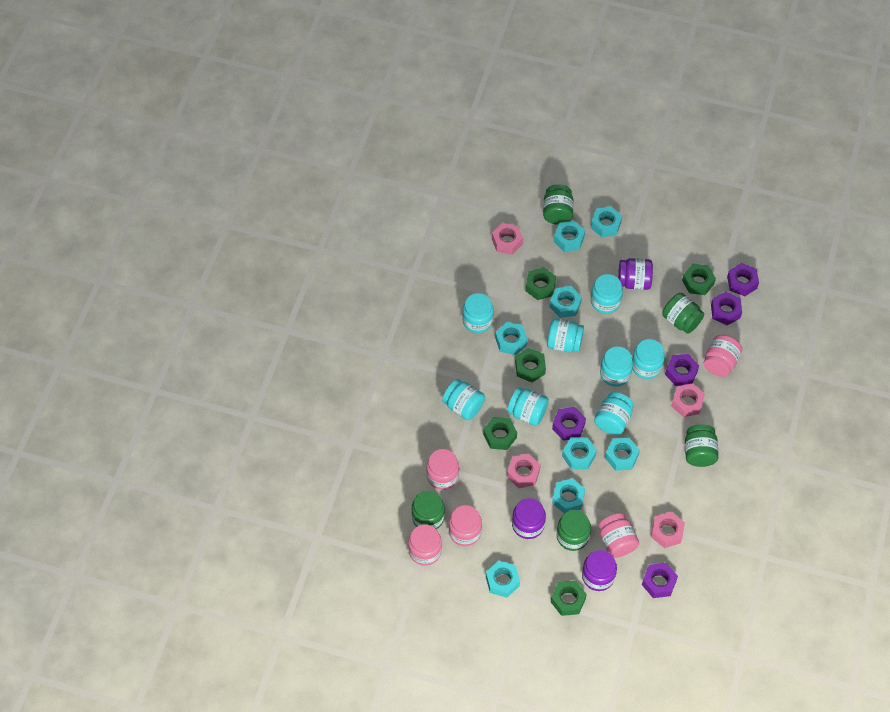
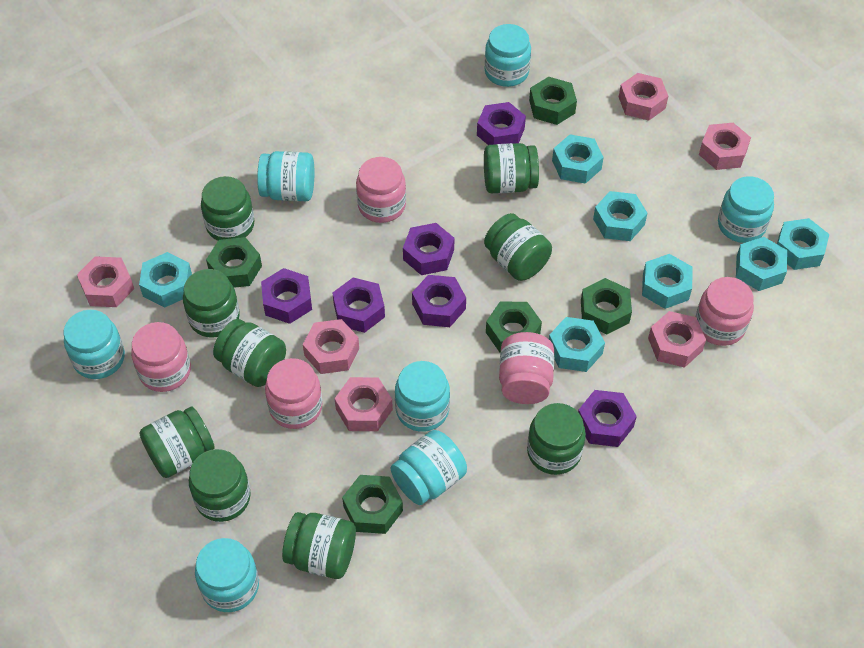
green jar: 5 -> 9
pink nut: 4 -> 6
purple jar: 3 -> 0
purple nut: 5 -> 6
turquoise jar: 8 -> 7
turquoise nut: 8 -> 7

